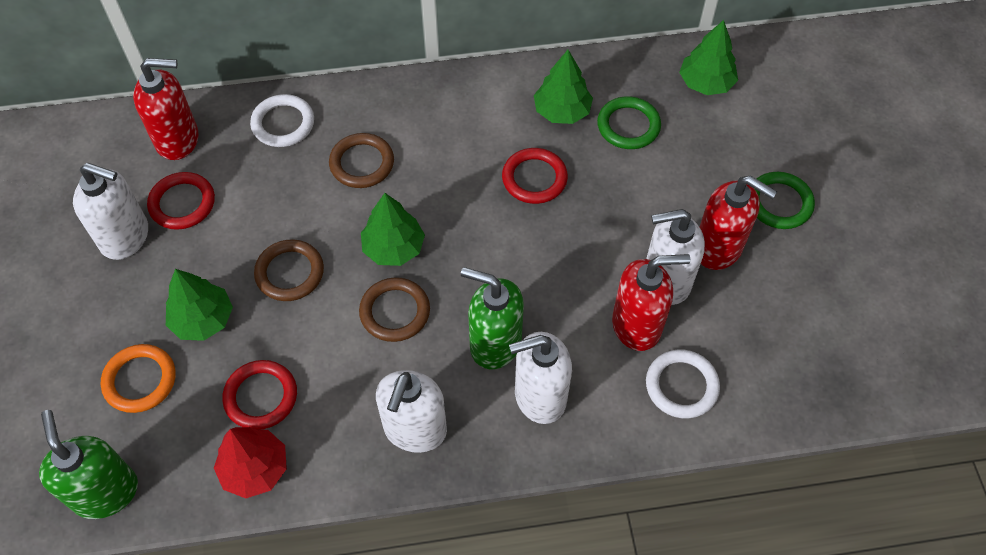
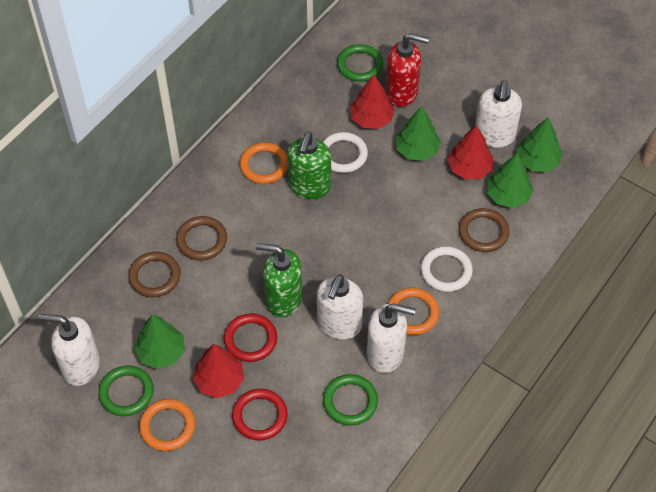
green ring: 2 -> 3
orange ring: 1 -> 3
red ring: 3 -> 2
red soap dispenser: 3 -> 1
red tree: 1 -> 3

